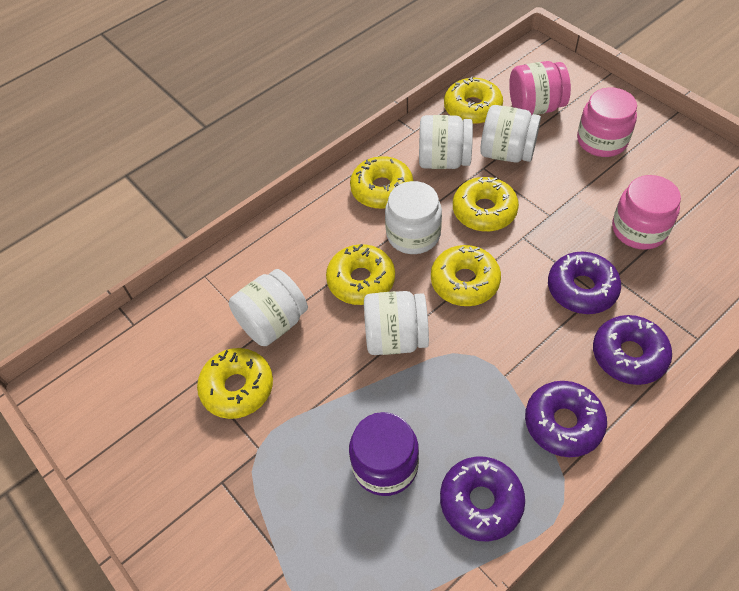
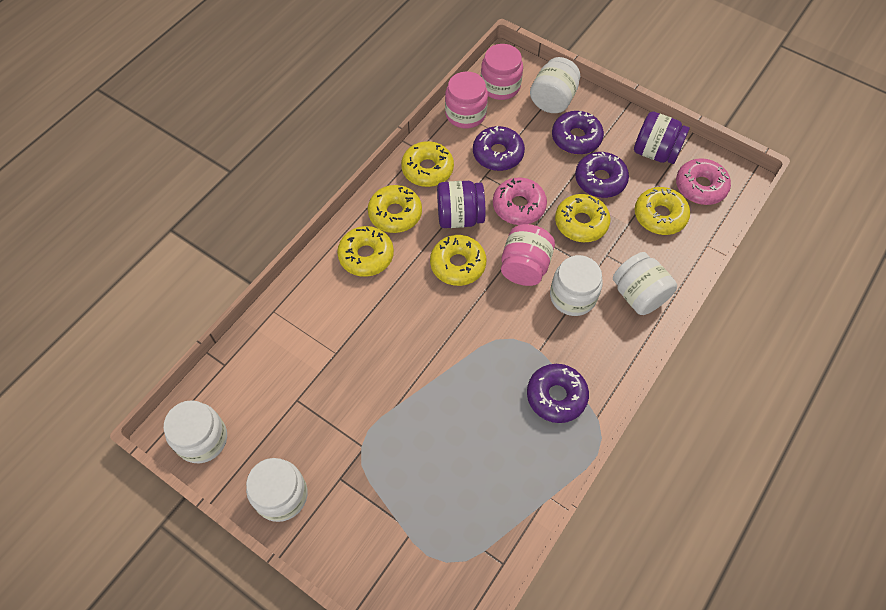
pink donut: 0 -> 2
purple jar: 1 -> 2

